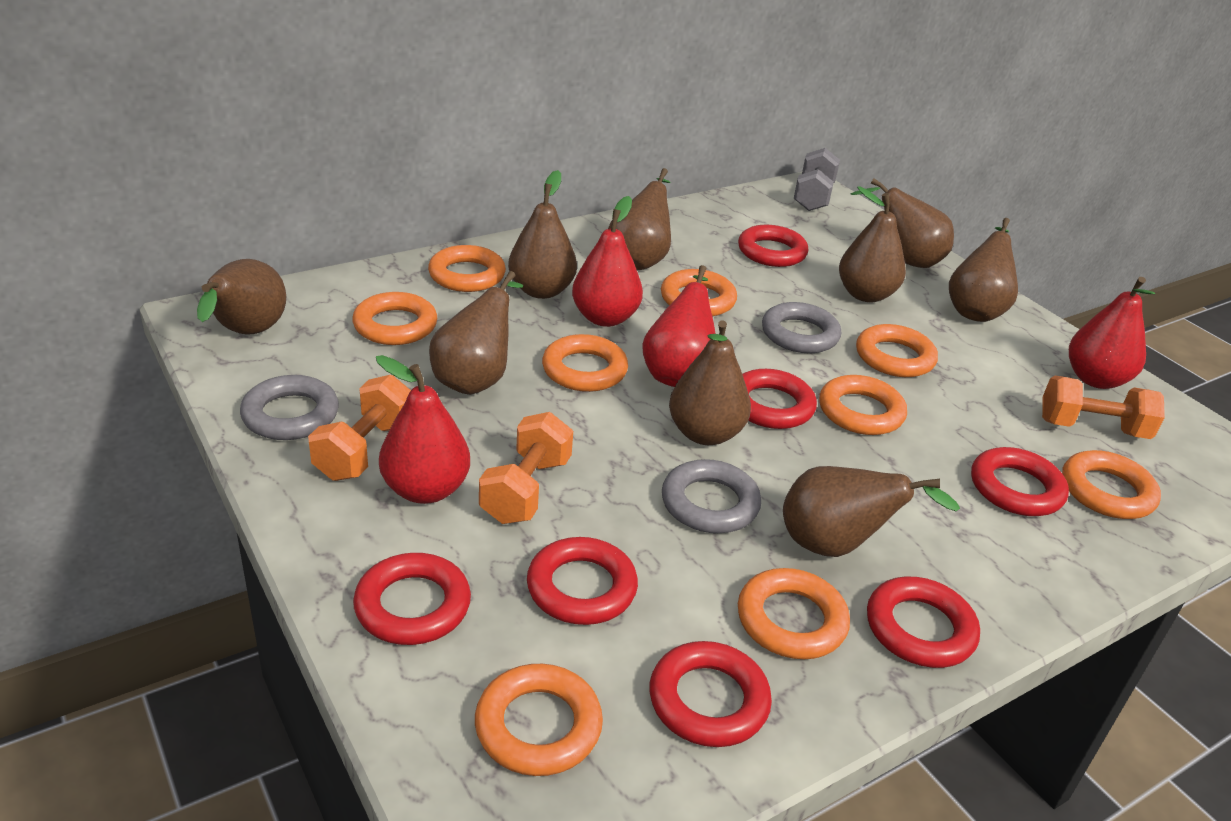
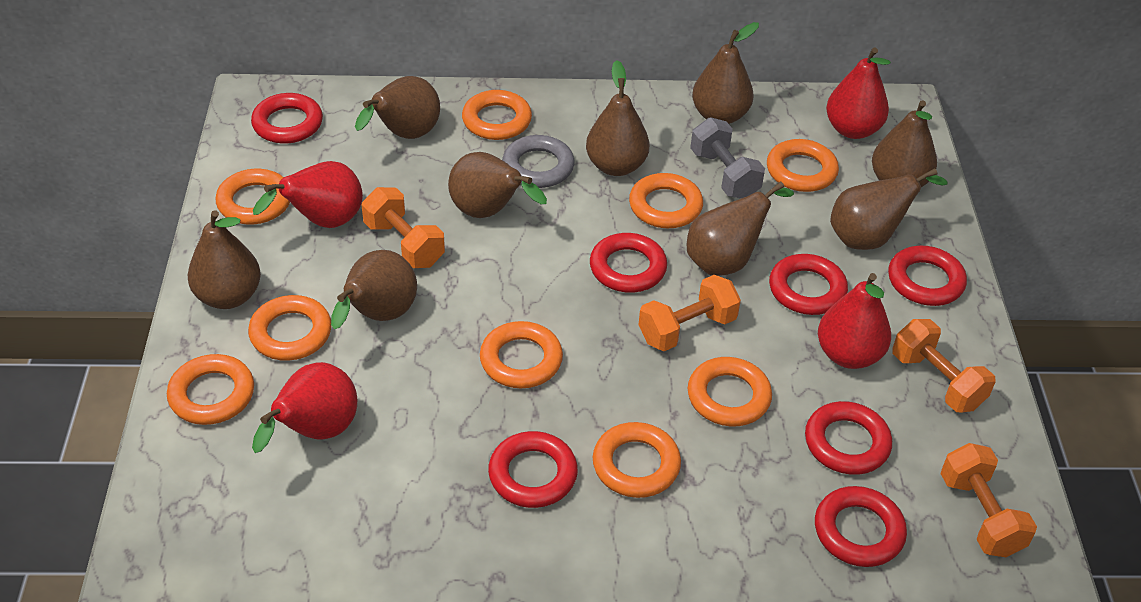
grey ring: 3 -> 1
orange dumbbell: 3 -> 4

